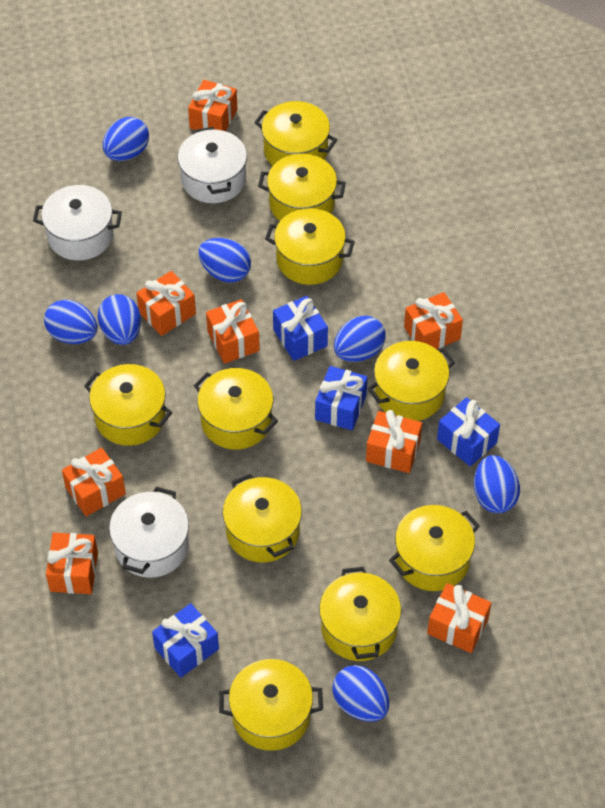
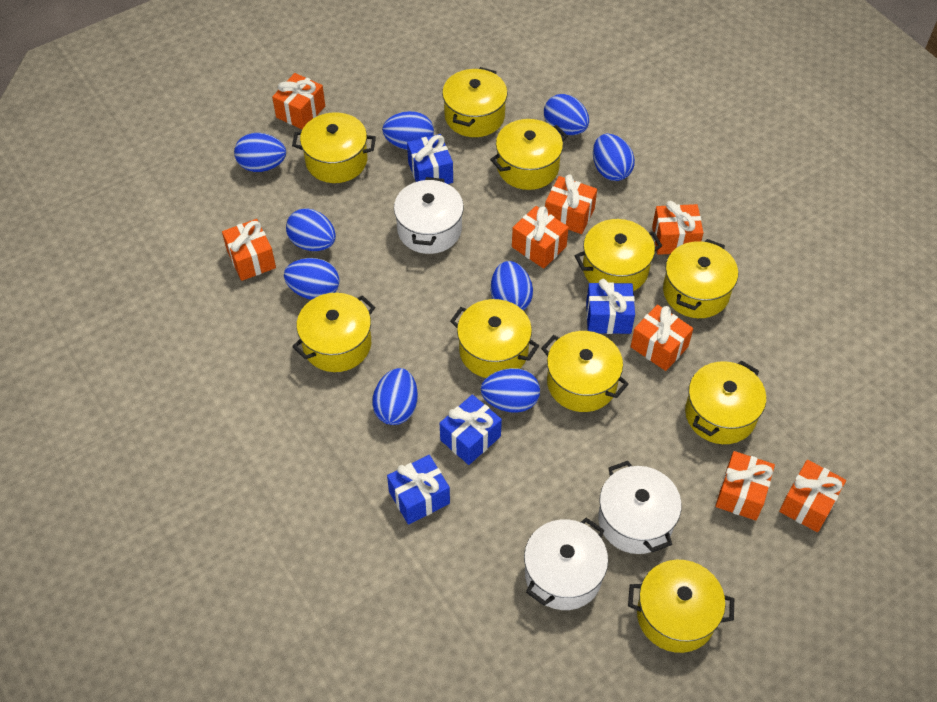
blue egg: 7 -> 9

